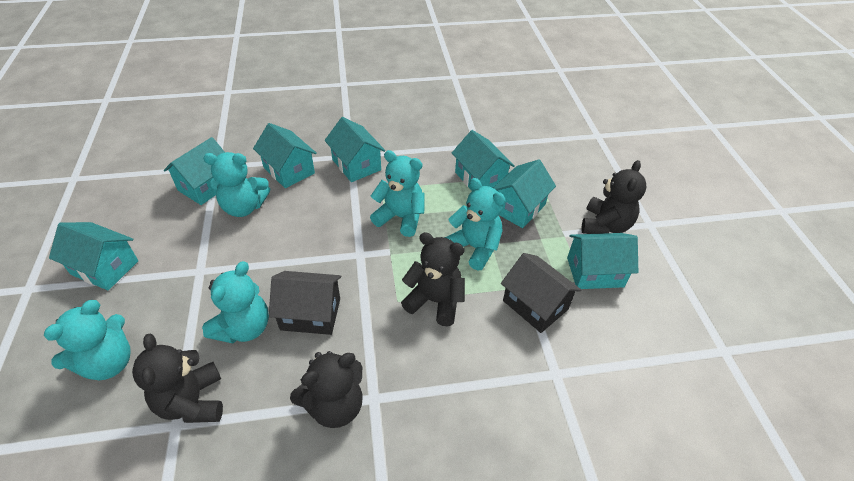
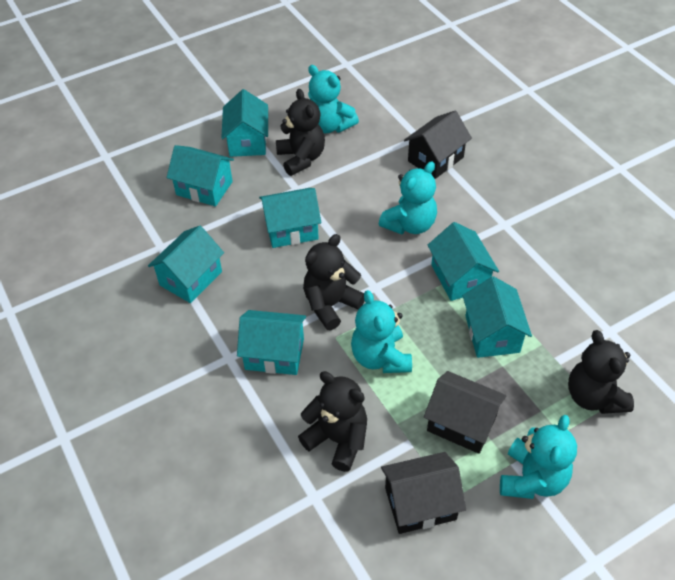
black house: 2 -> 3
turquoise teddy bear: 5 -> 4

